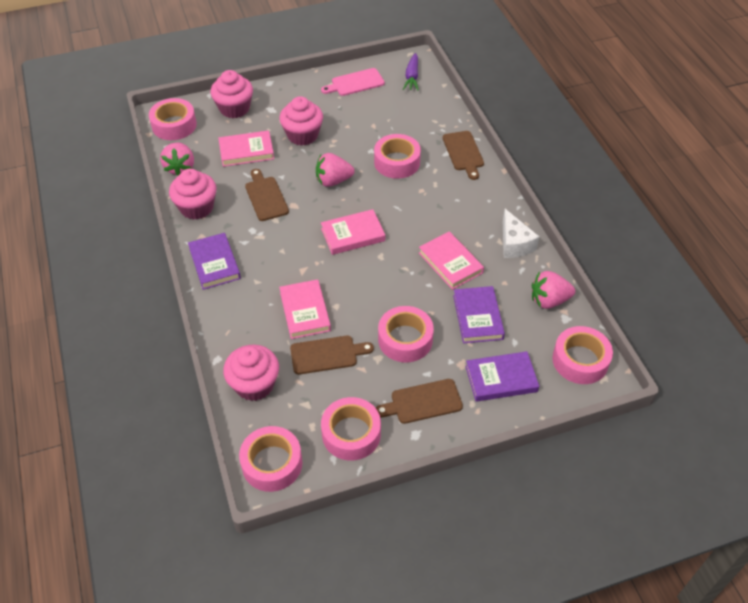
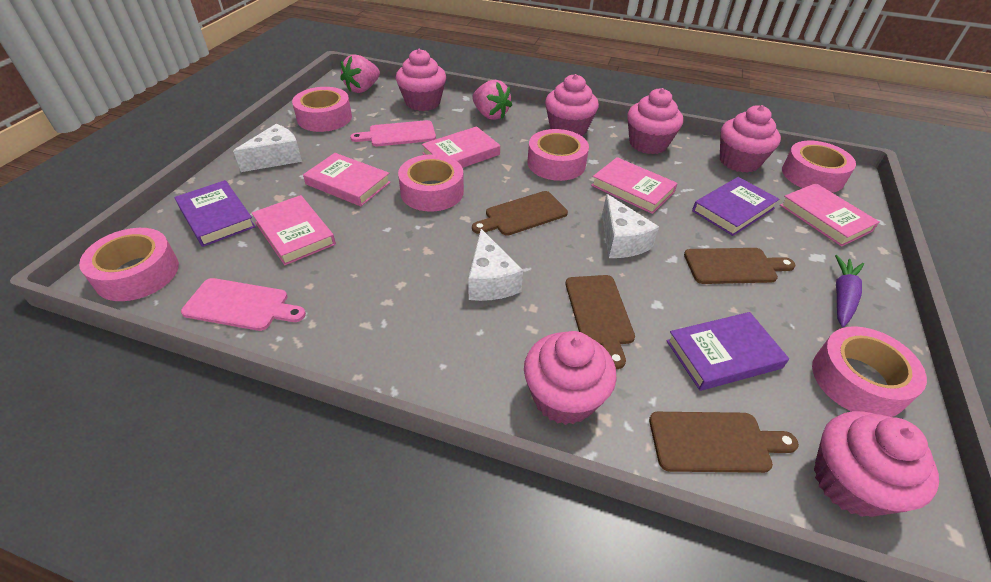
pink book: 4 -> 5
pink cupcake: 4 -> 6
pink cutting board: 1 -> 2
pink strawberry: 3 -> 2
white cheese: 1 -> 3

